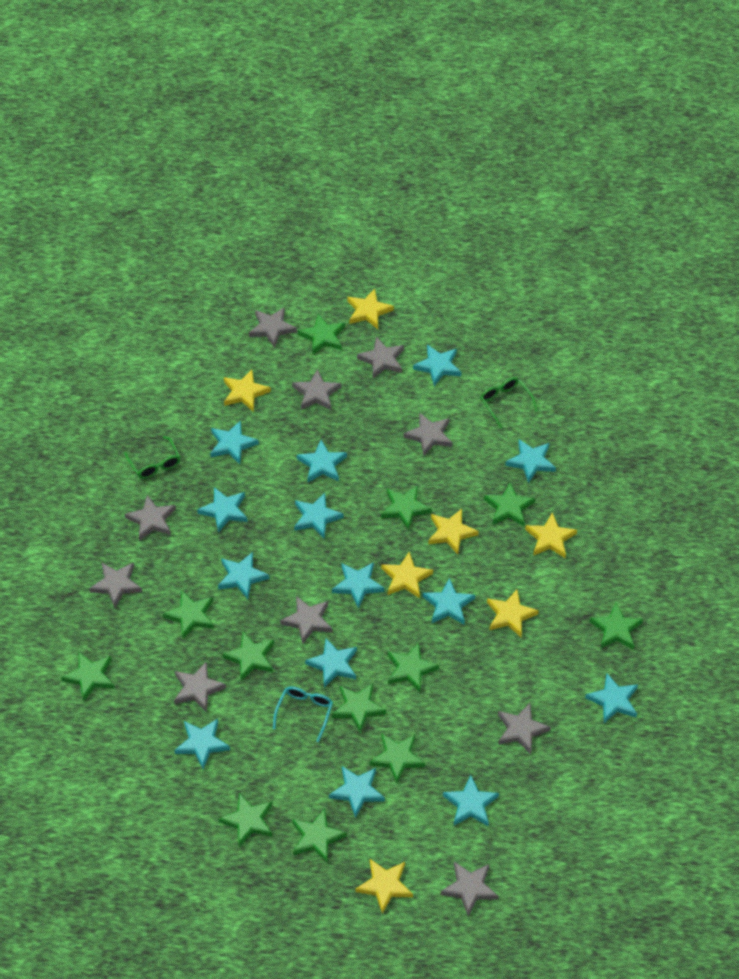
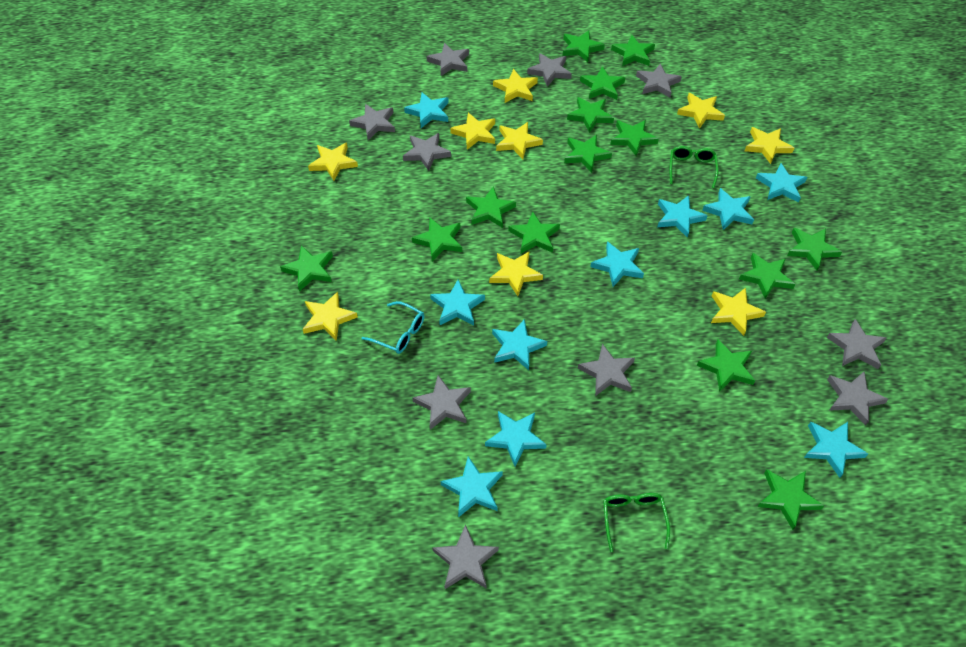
green star: 12 -> 14
turquoise star: 14 -> 10
yellow star: 7 -> 9

